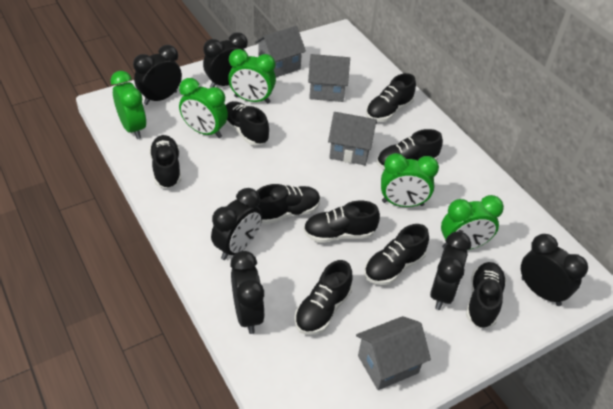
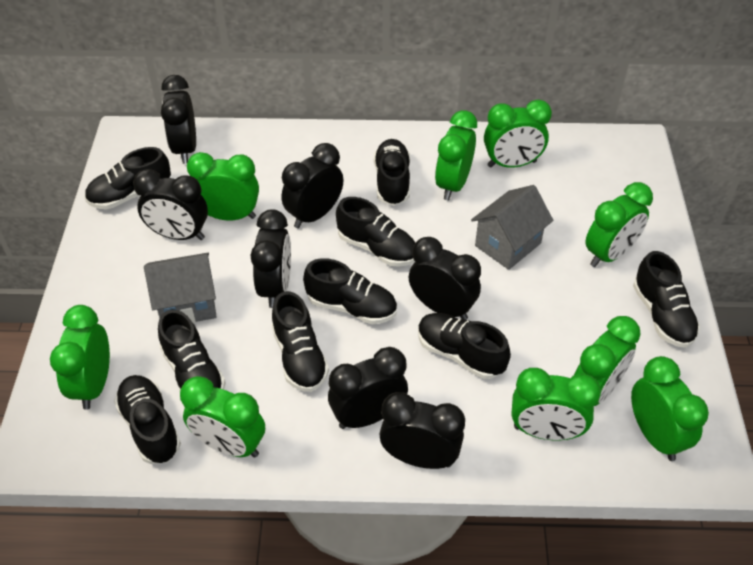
black clock: 6 -> 7
green clock: 5 -> 9
grey house: 4 -> 2

